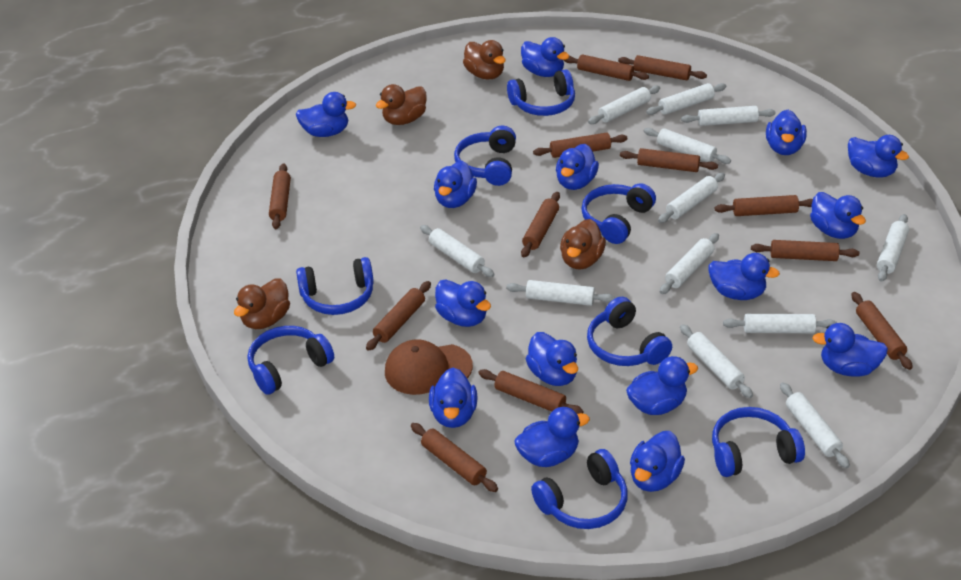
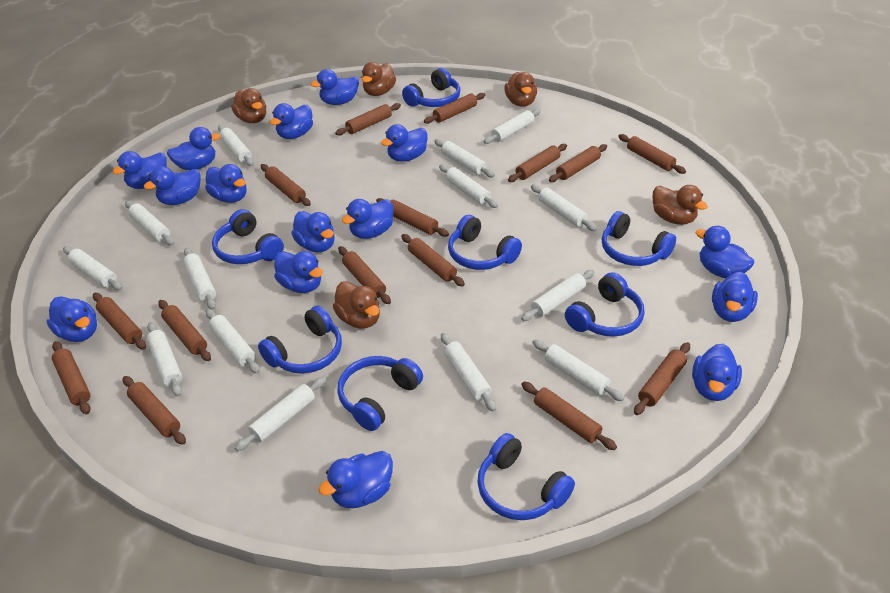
brown cap: 1 -> 0
brown duck: 4 -> 5
brown rolling pin: 12 -> 15
white rolling pin: 12 -> 14

